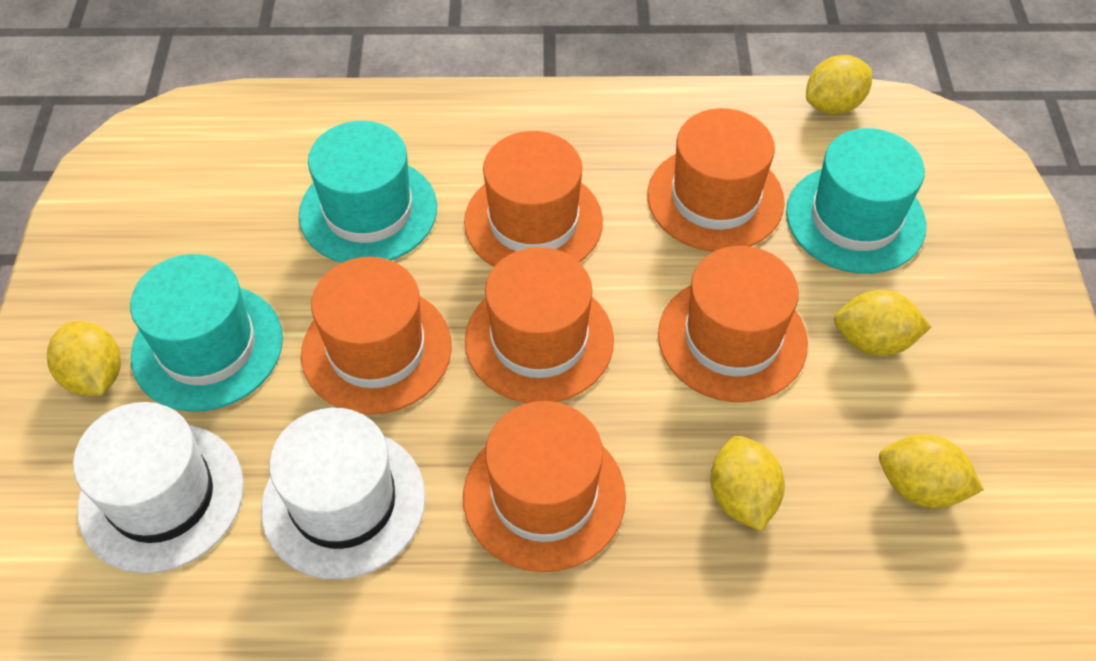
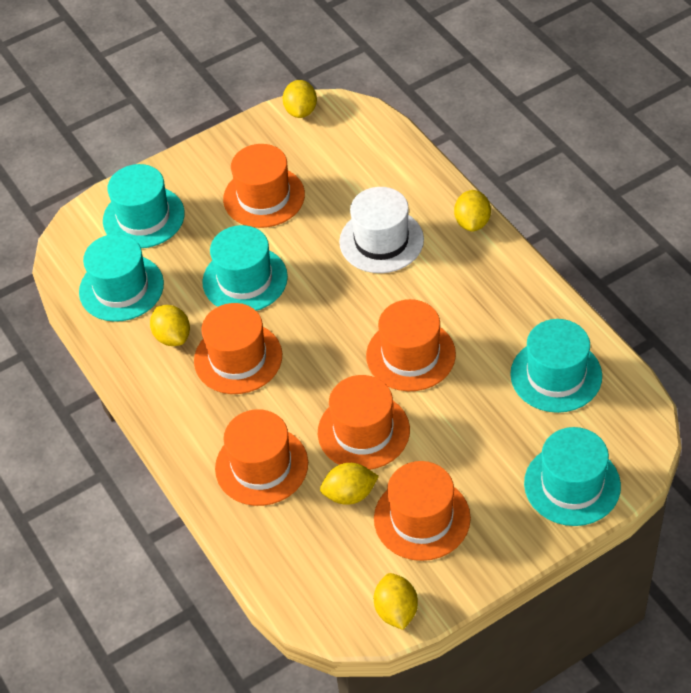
turquoise hat: 3 -> 5
white hat: 2 -> 1

